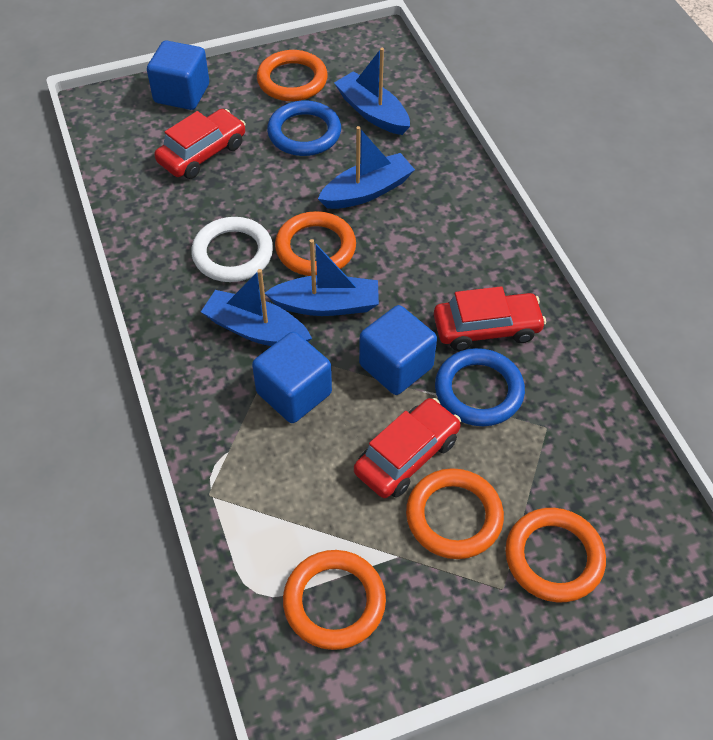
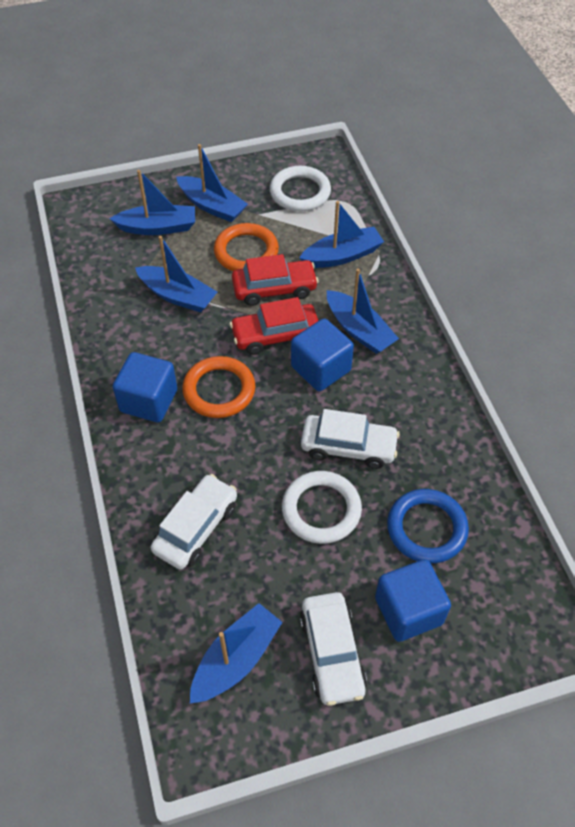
blue boat: 4 -> 6
blue ring: 2 -> 1
orange ring: 5 -> 2
red car: 3 -> 2
white car: 0 -> 3
white ring: 1 -> 2

